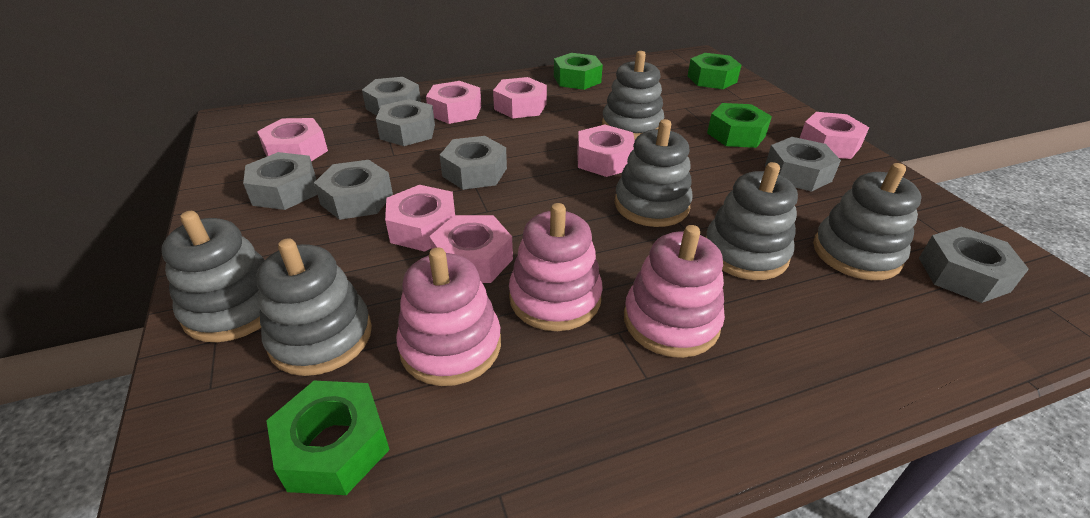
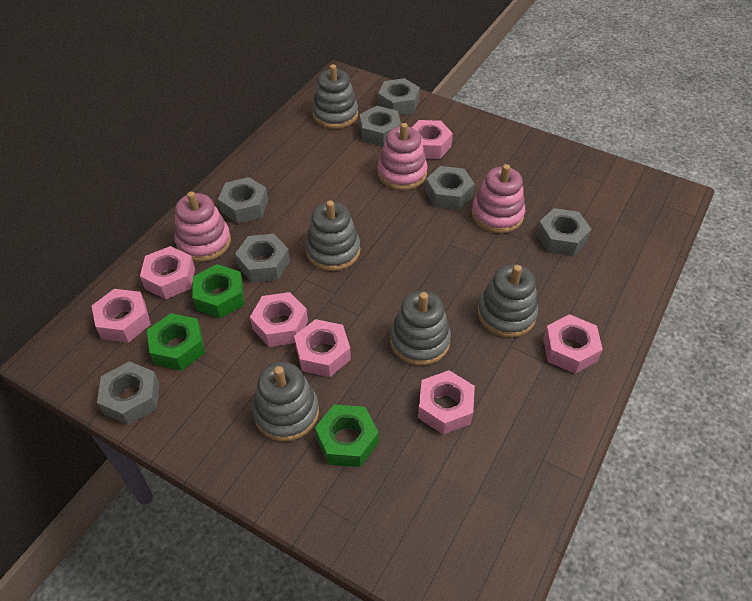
green nut: 4 -> 3
grey stacking toy: 6 -> 5

